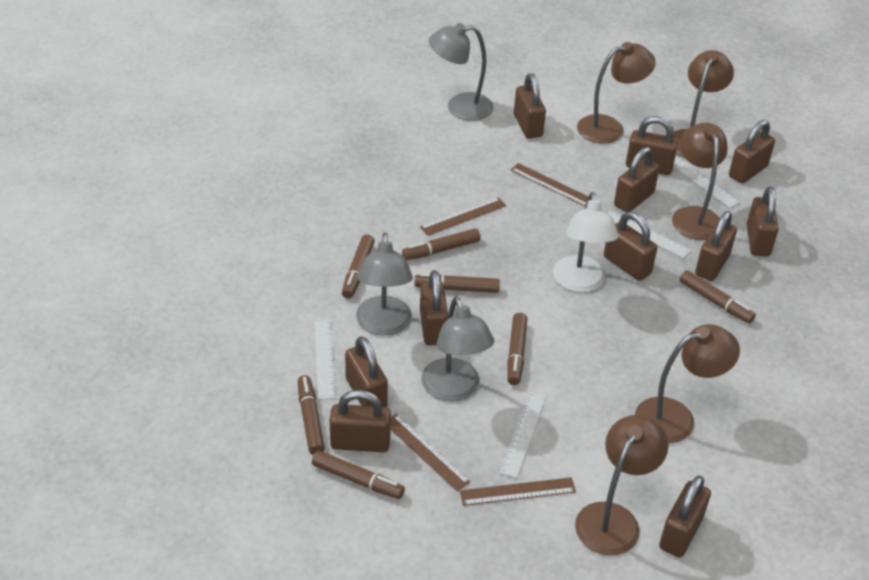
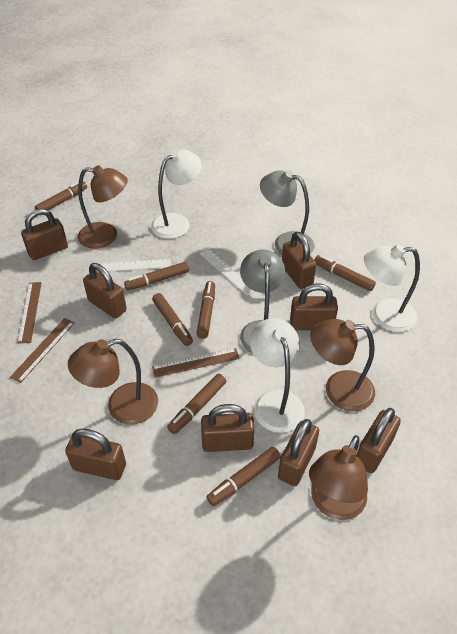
brown lamp: 5 -> 4
brown padlock: 11 -> 8
brown ruler: 4 -> 3
grey lamp: 3 -> 2
white lamp: 1 -> 3
white ruler: 4 -> 2

